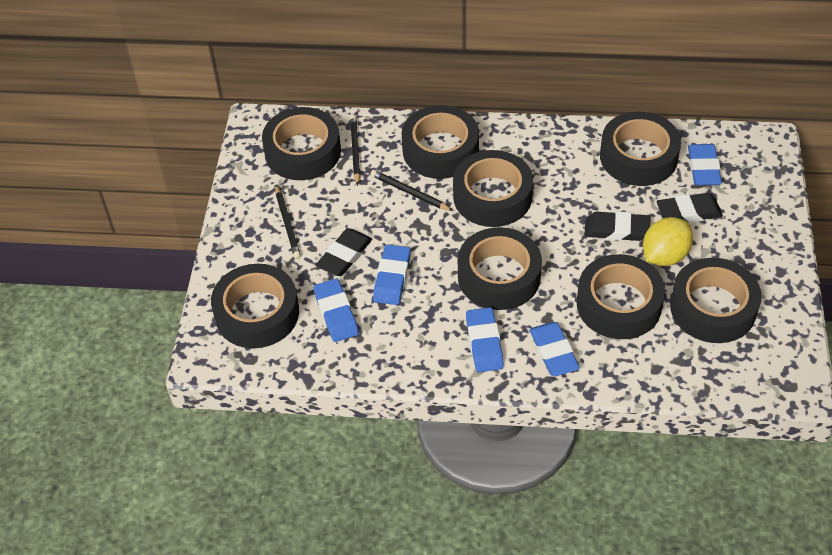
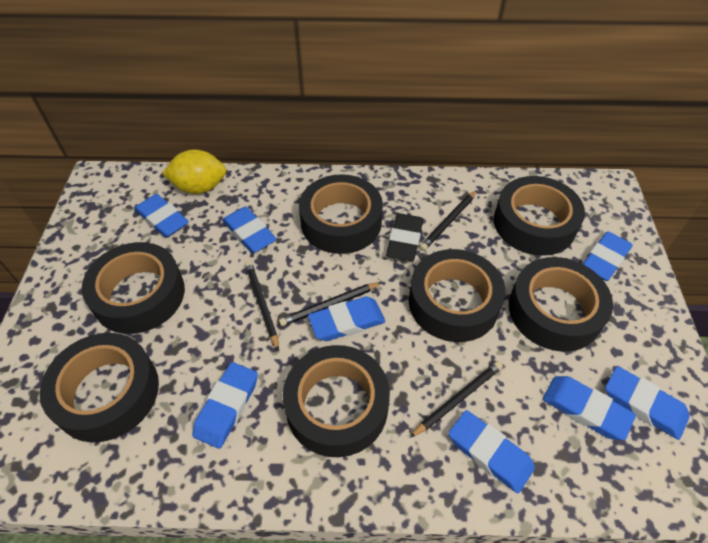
black eraser: 3 -> 1
black pencil: 3 -> 4
black tape: 8 -> 7
blue eraser: 5 -> 8

